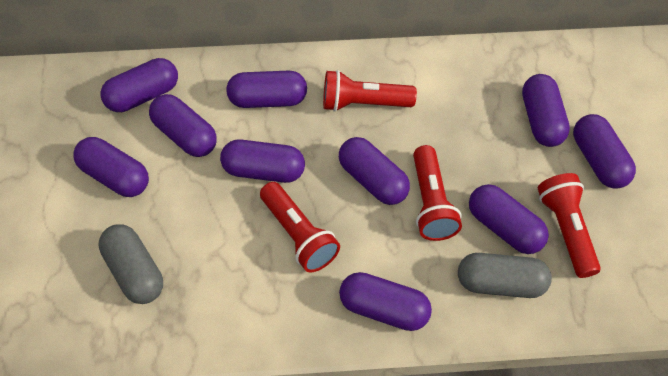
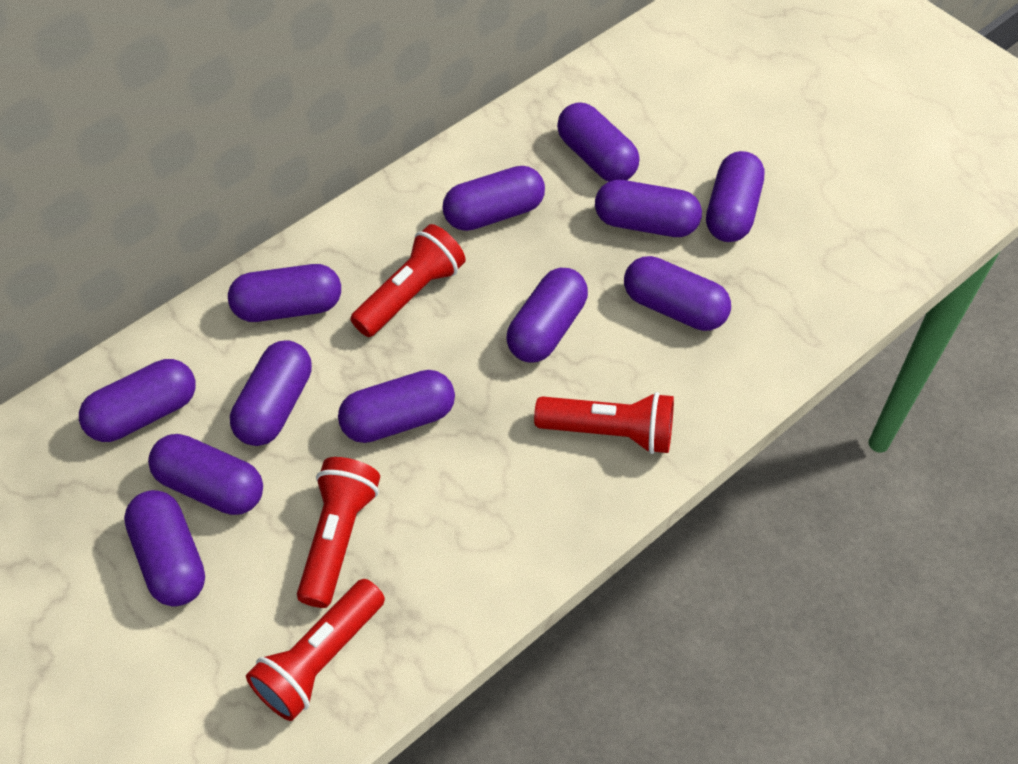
grey capsule: 2 -> 0
purple capsule: 10 -> 12

